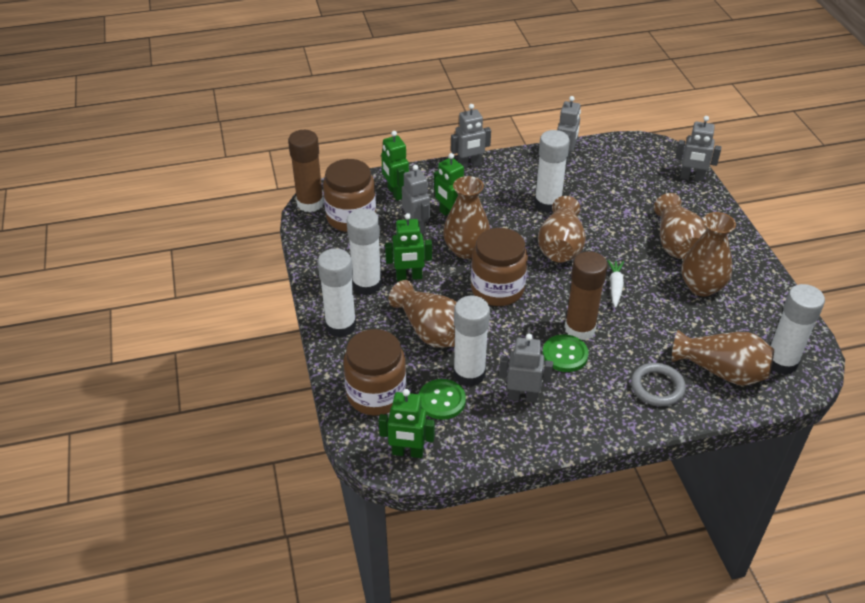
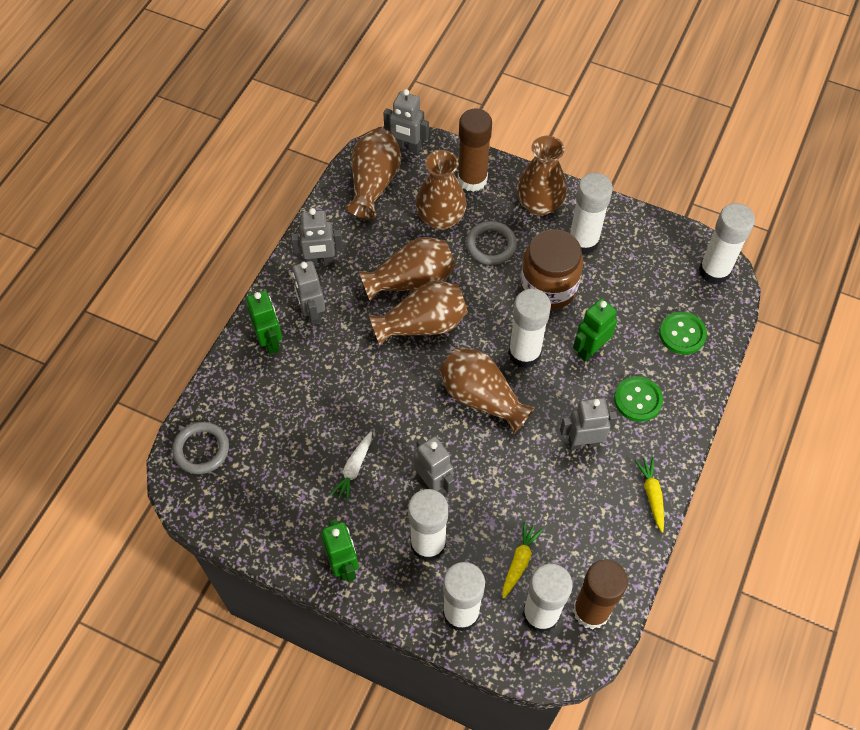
brown jar: 3 -> 1
green robot: 4 -> 3
grey ring: 1 -> 2
white glue stick: 5 -> 6
yellow carrot: 0 -> 2

